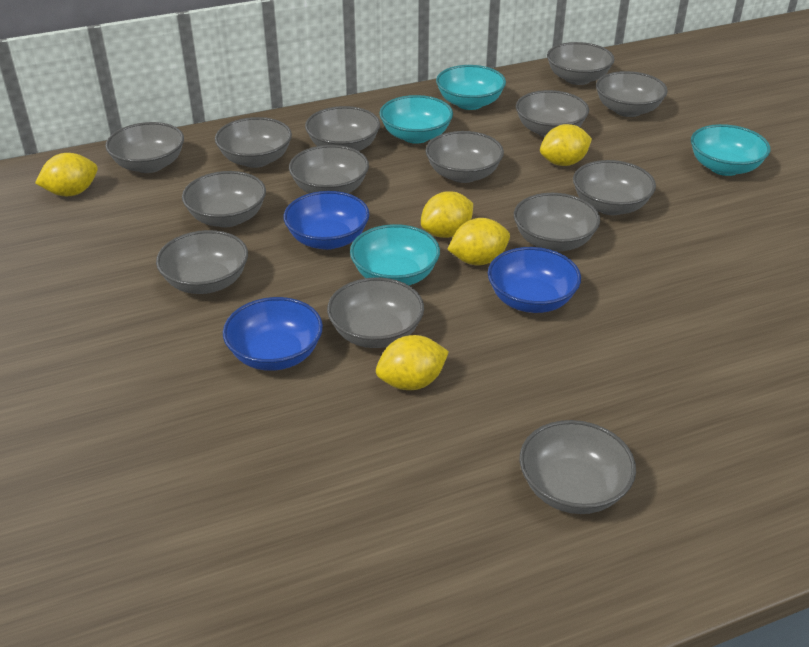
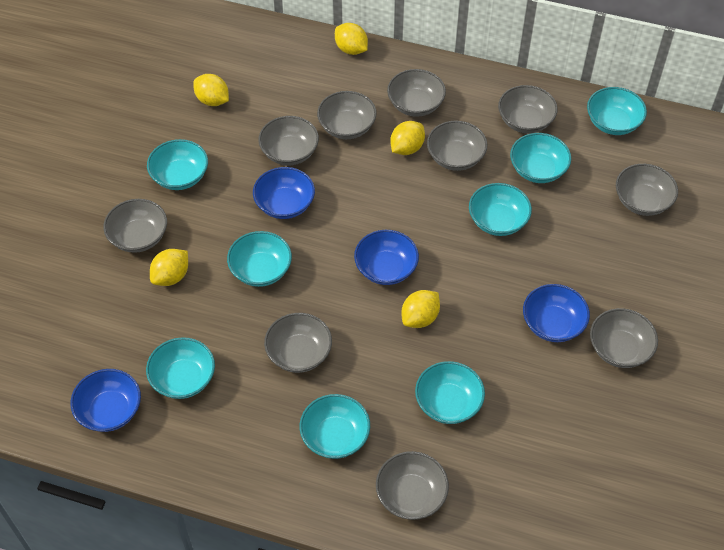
blue bowl: 3 -> 4
grey bowl: 14 -> 10
turquoise bowl: 4 -> 8

